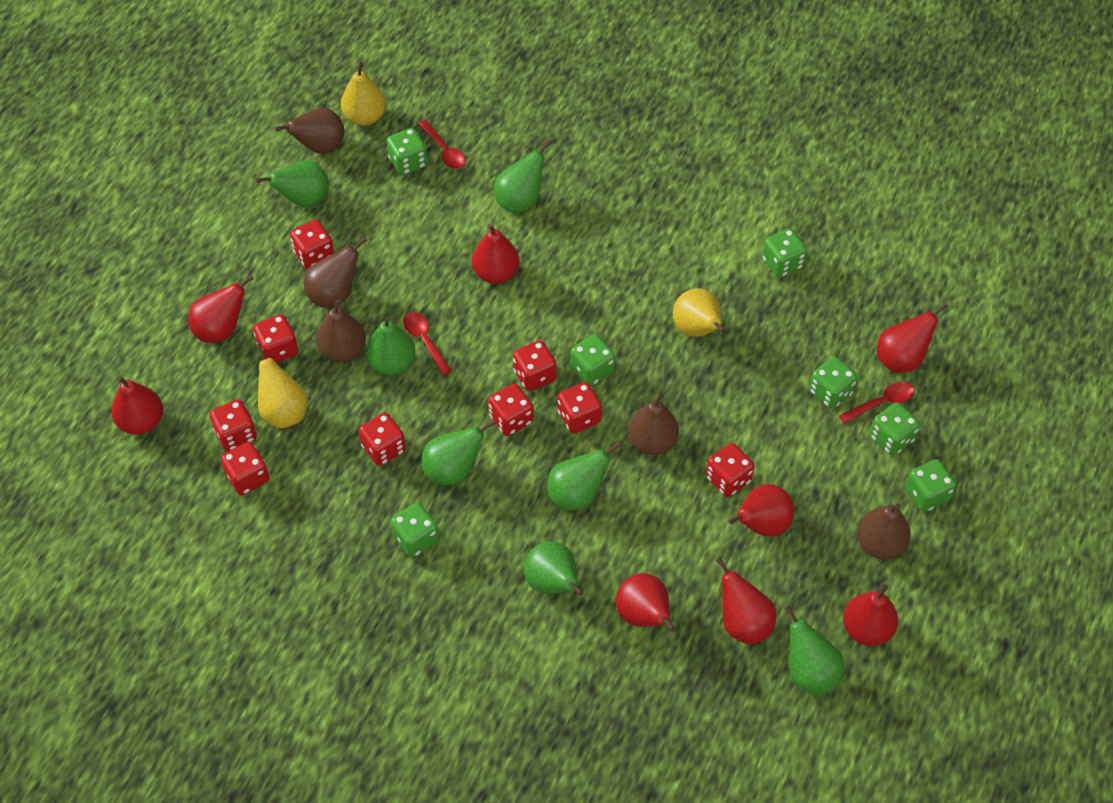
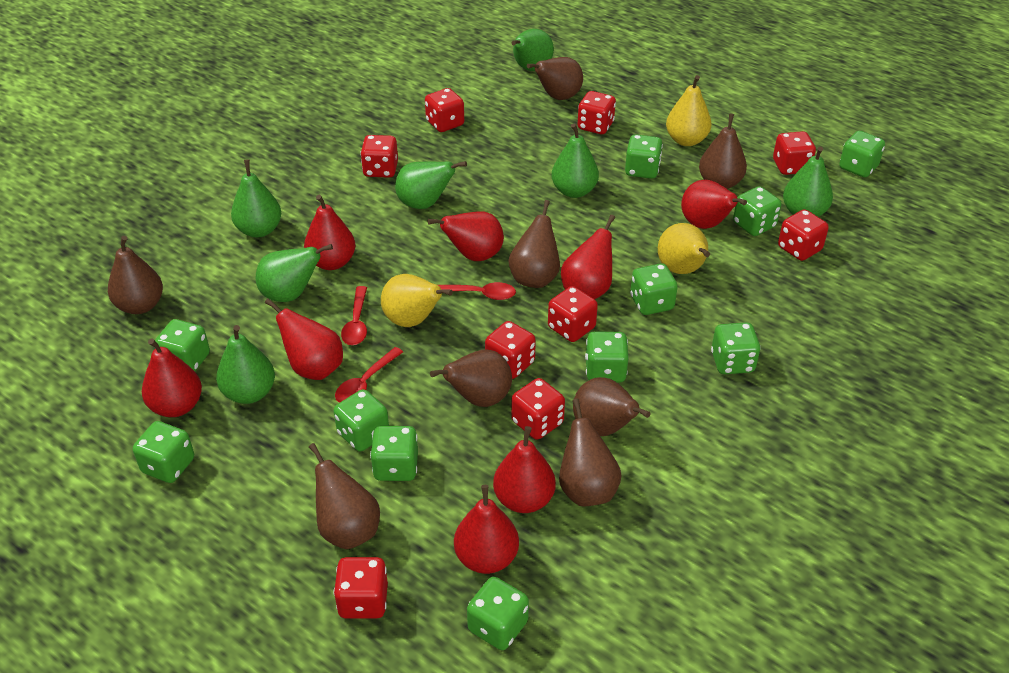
brown pear: 5 -> 8
green dice: 7 -> 11

